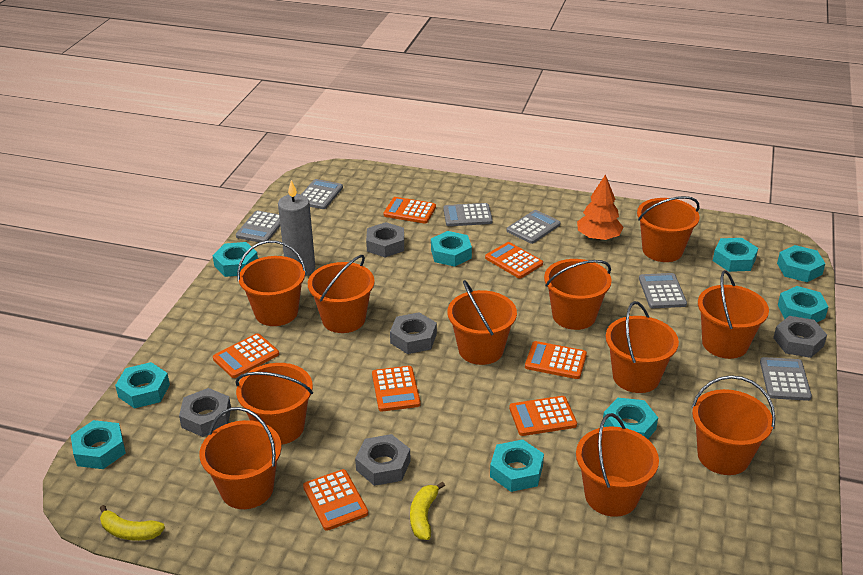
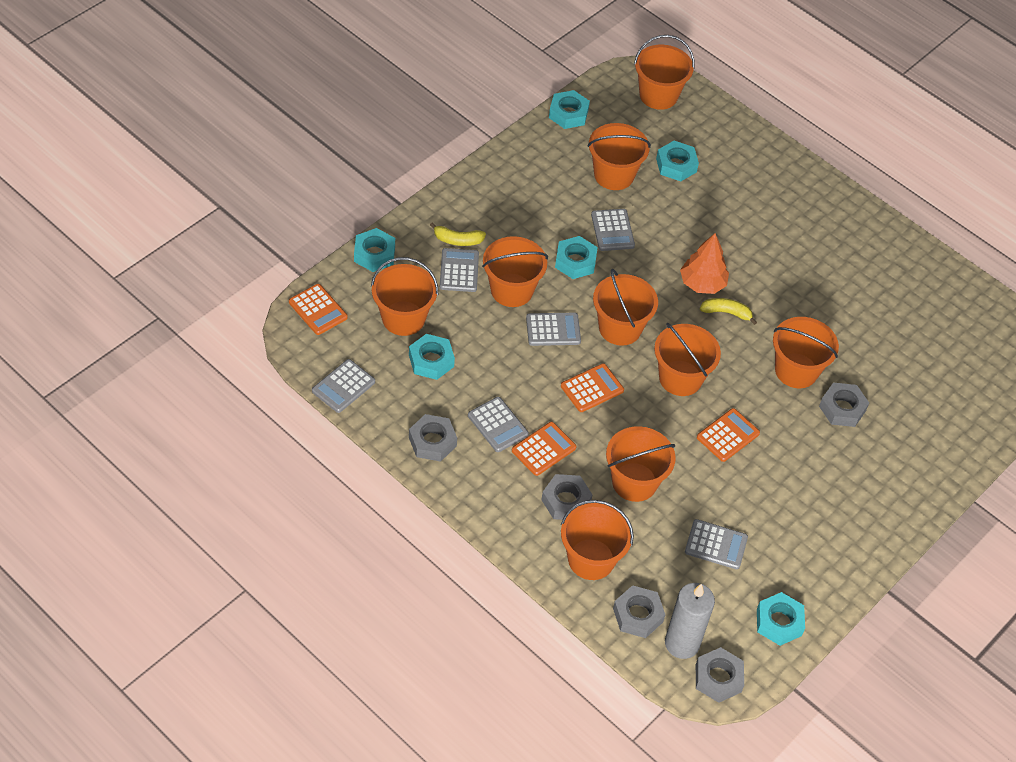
orange bucket: 11 -> 9
orange calculator: 7 -> 4
turquoise nut: 9 -> 6

